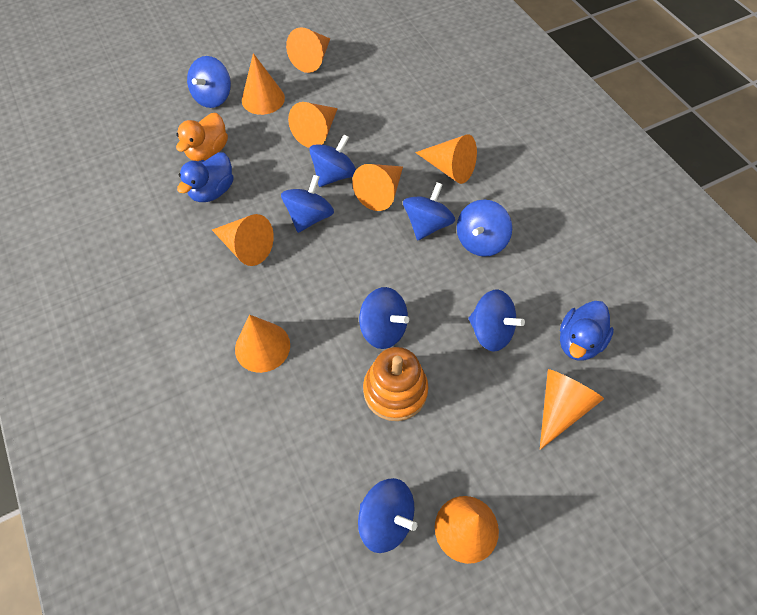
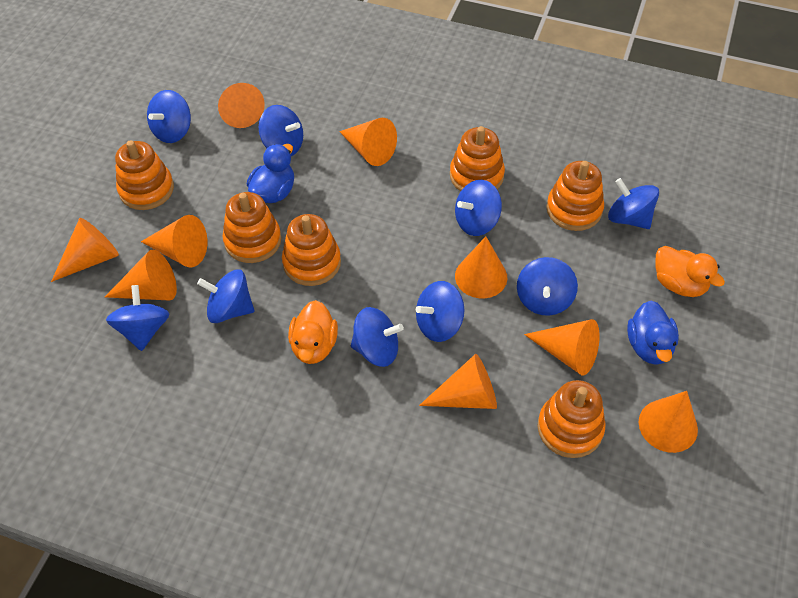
blue spinning top: 8 -> 9
orange duck: 1 -> 2
orange stacking toy: 1 -> 6

